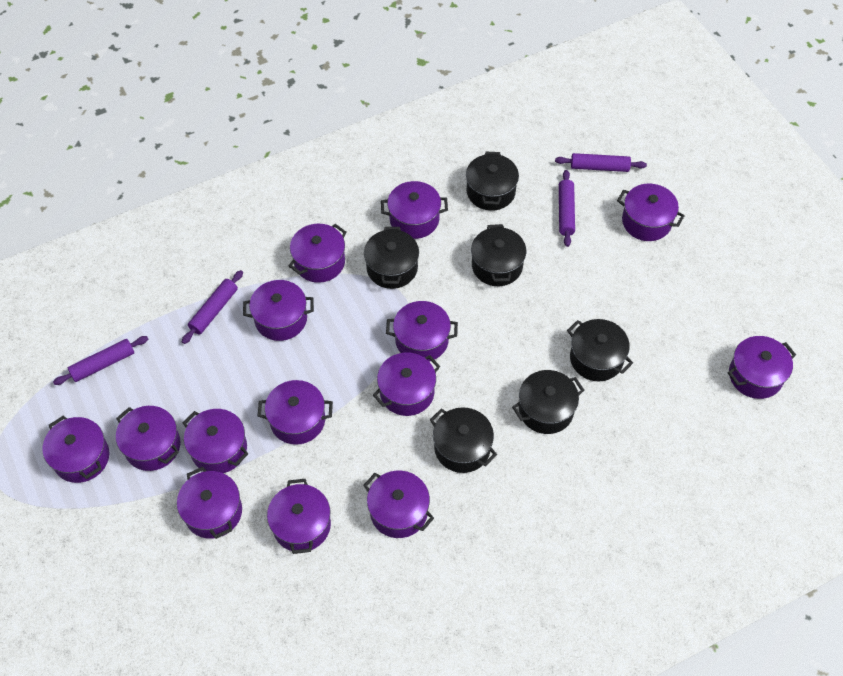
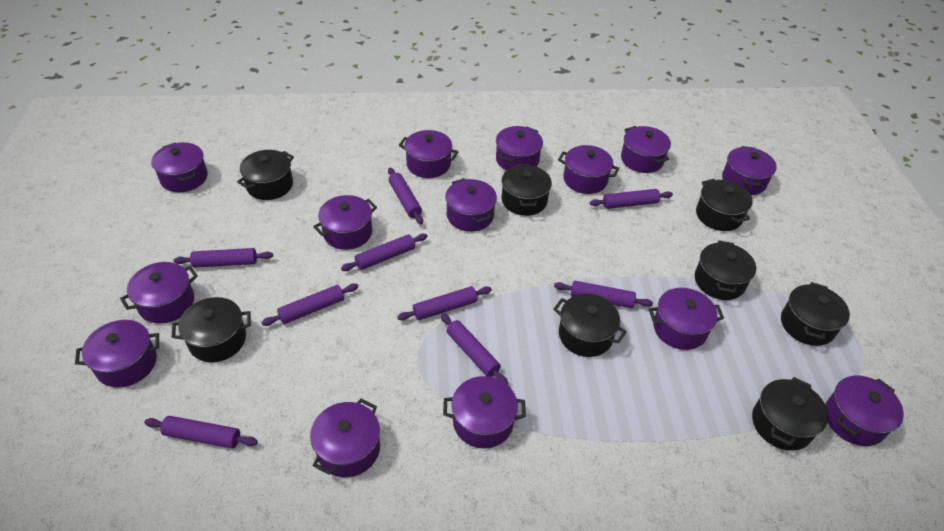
black pot: 6 -> 8
purple rolling pin: 4 -> 9

